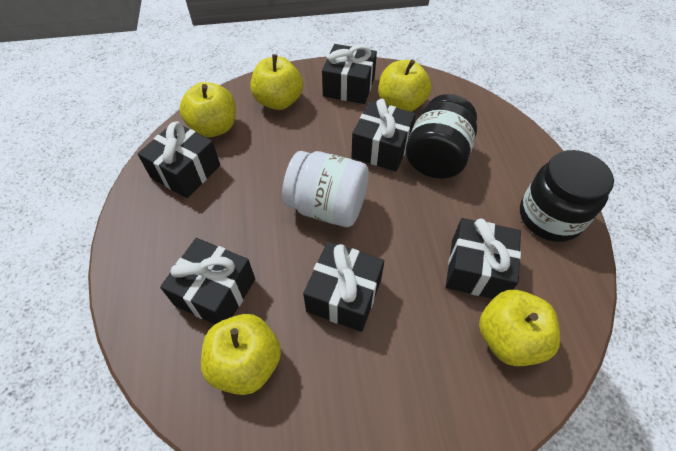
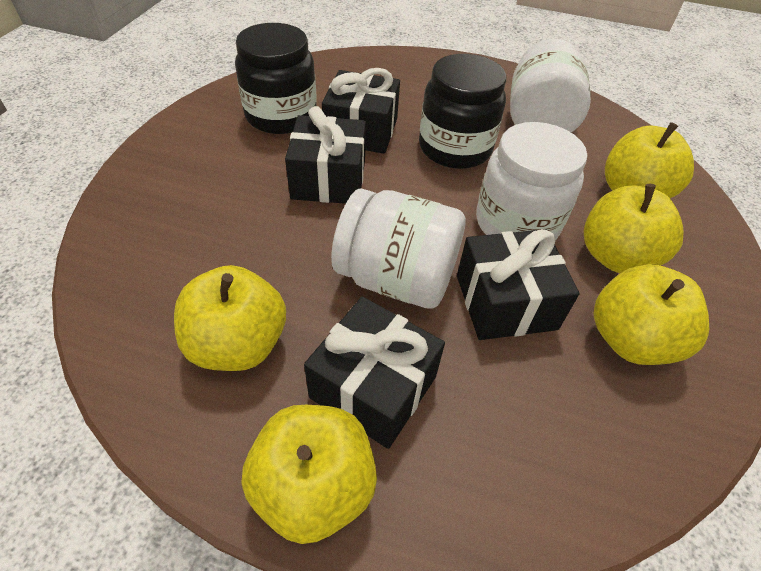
black gift: 6 -> 4
white jar: 1 -> 3

